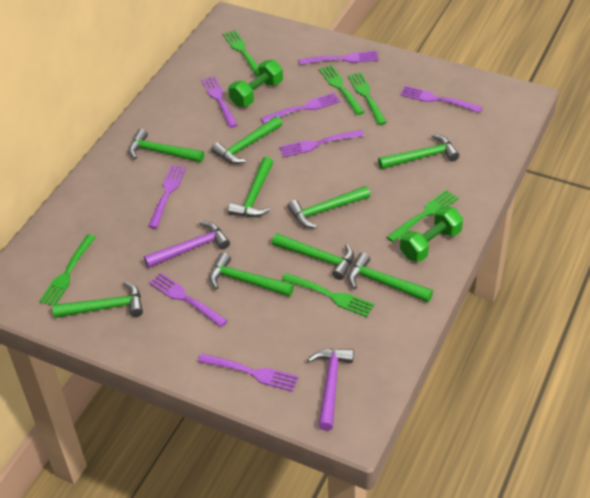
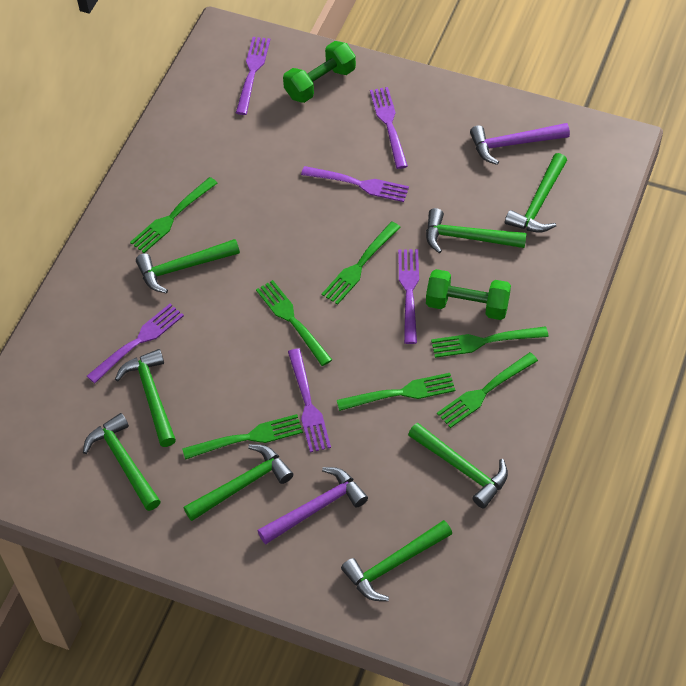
green fork: 6 -> 7
green hammer: 9 -> 8
purple fork: 8 -> 6

